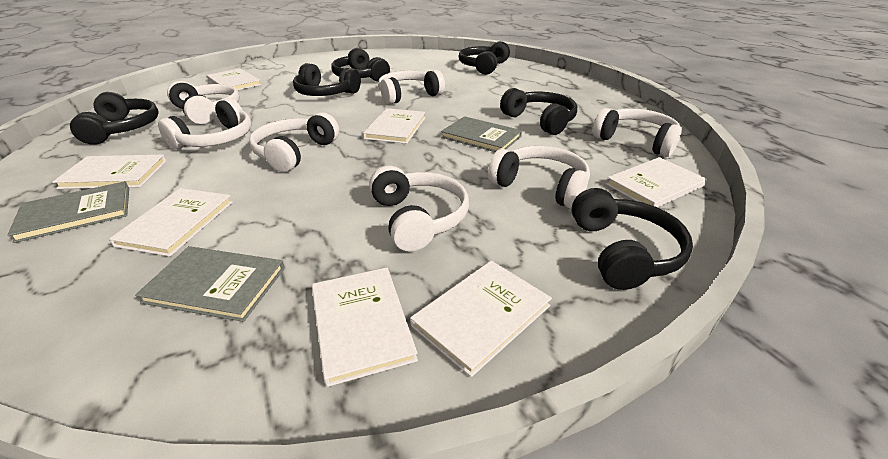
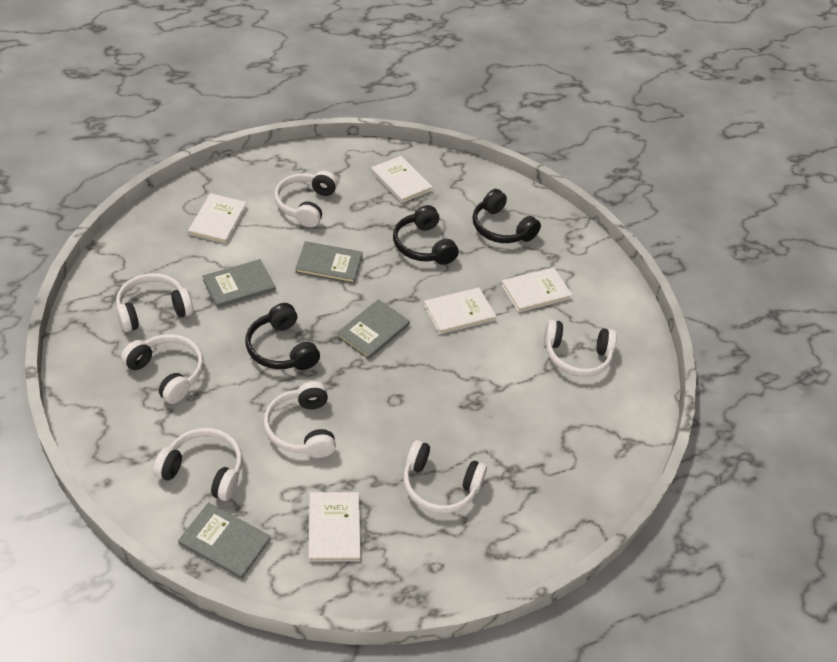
black headphones: 6 -> 3
grey book: 3 -> 4
white book: 7 -> 5

